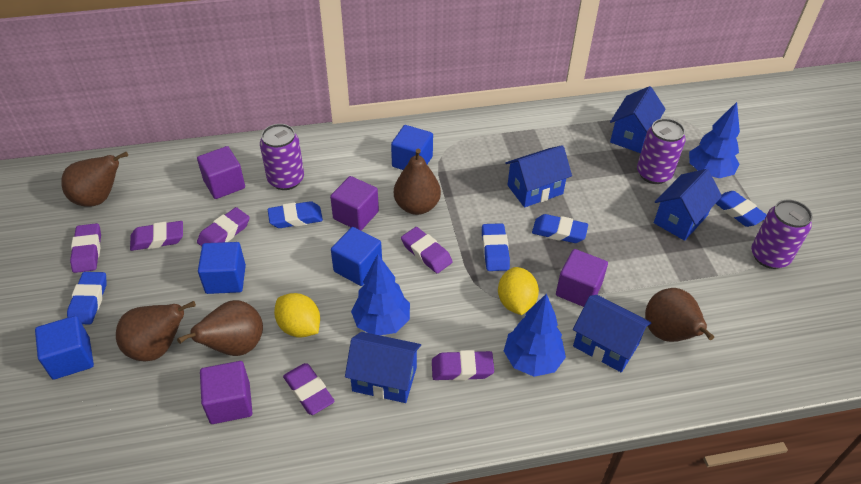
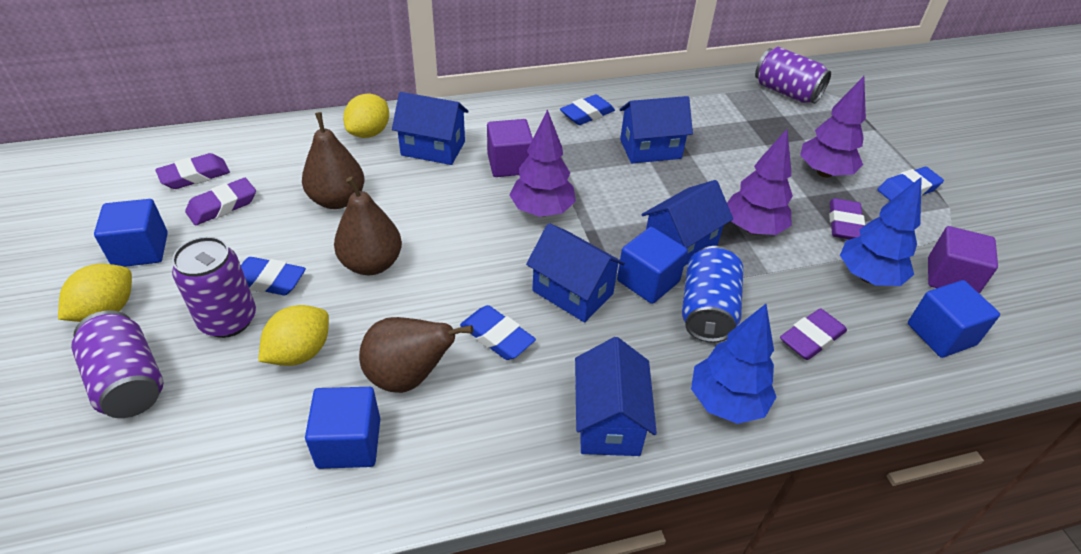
blue can: 0 -> 1
blue eraser: 5 -> 4
blue tree: 3 -> 2
brown pear: 5 -> 3
purple cube: 4 -> 2
purple eraser: 6 -> 4
purple tree: 0 -> 3
yellow lemon: 2 -> 3

